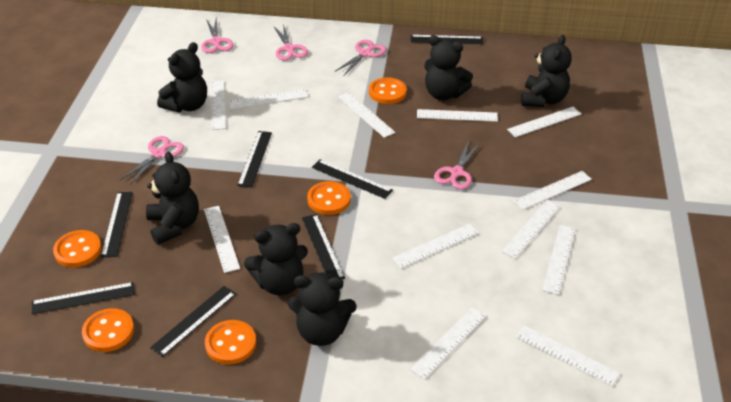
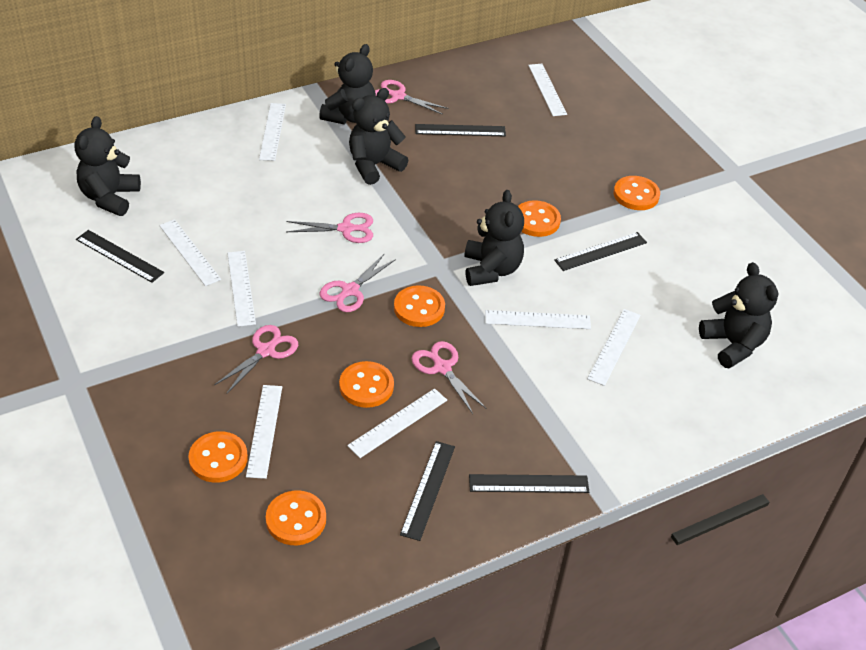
black ruler: 7 -> 5
black teddy bear: 6 -> 5
orange button: 5 -> 6
white ruler: 12 -> 8

